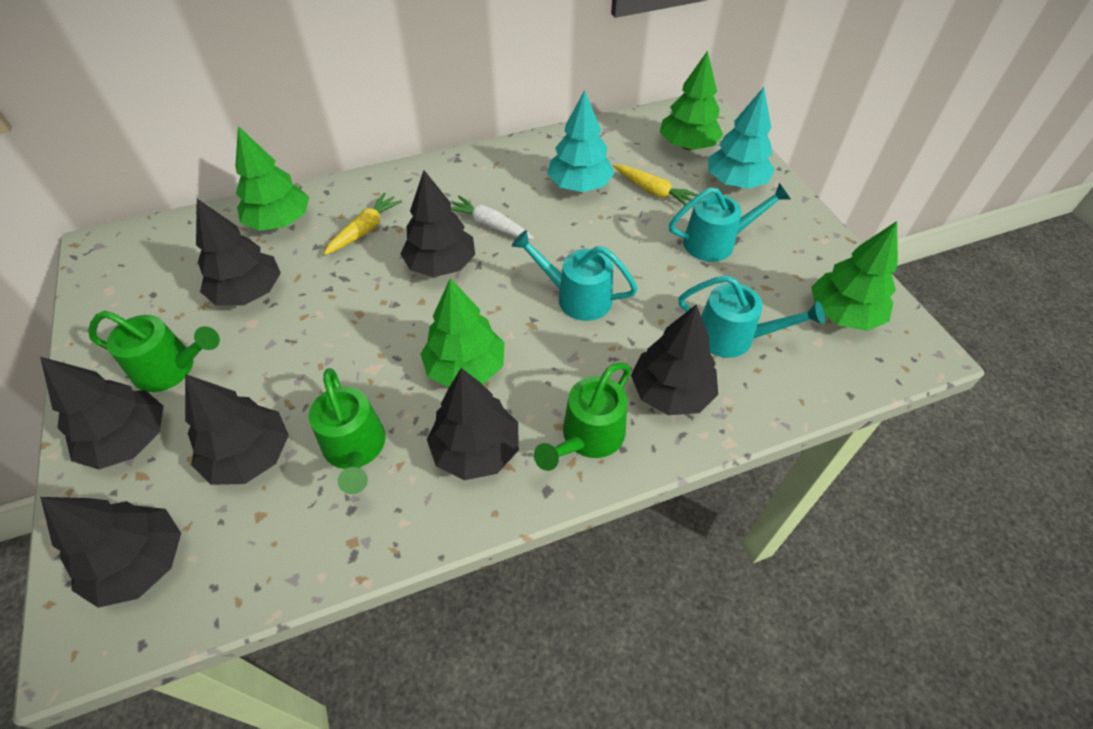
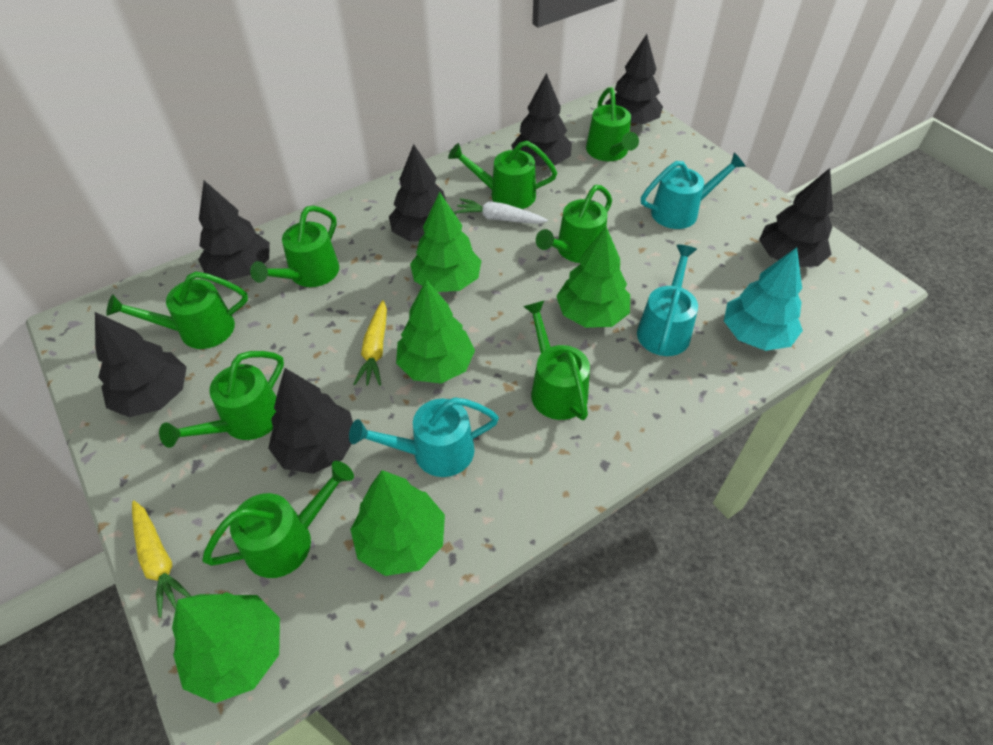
green tree: 4 -> 5
green watering can: 3 -> 8
turquoise tree: 2 -> 1

